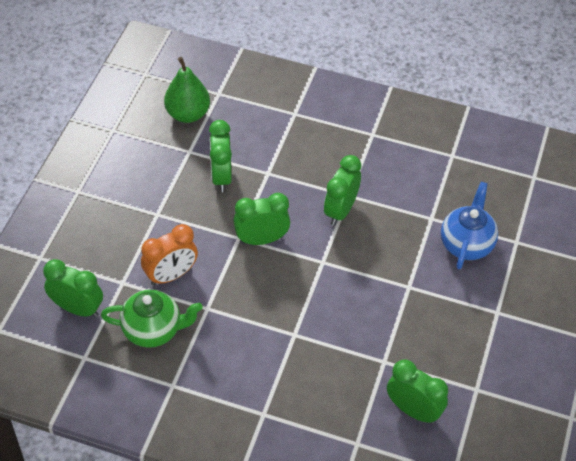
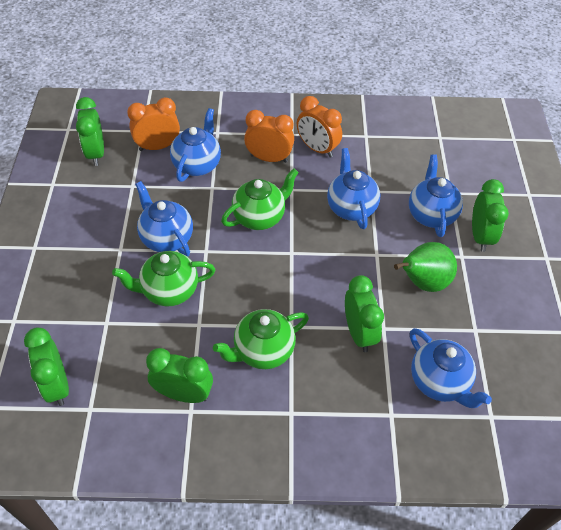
blue teapot: 1 -> 5
green teapot: 1 -> 3
orange clock: 1 -> 3

